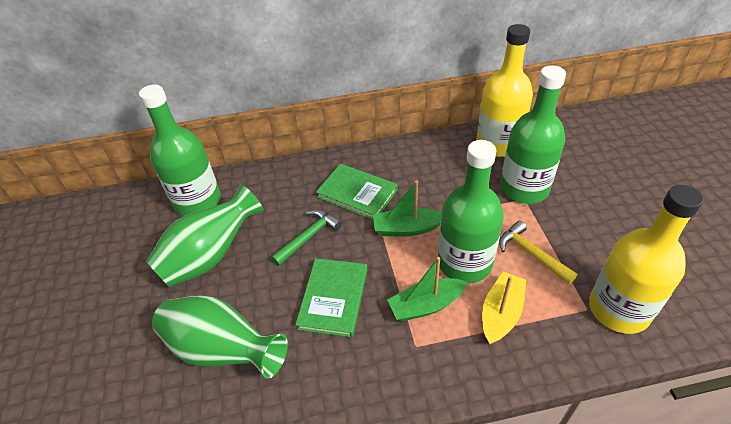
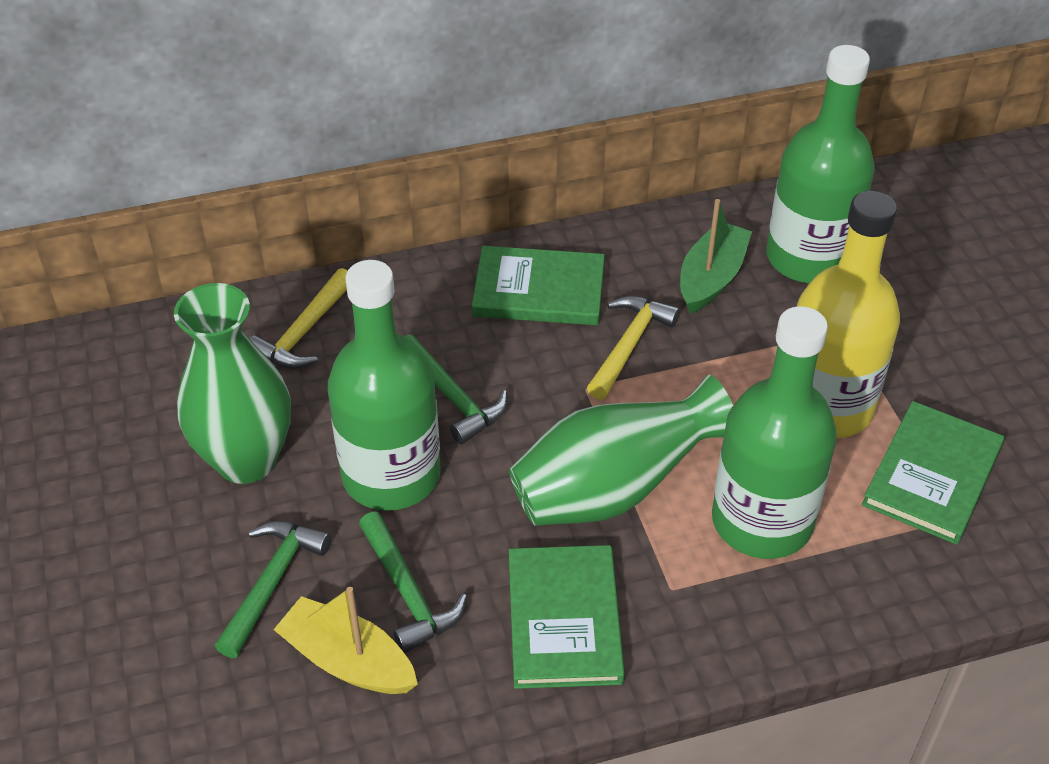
green boat: 2 -> 1
green book: 2 -> 3
green hammer: 1 -> 3
yellow bottle: 2 -> 1
yellow hammer: 1 -> 2

